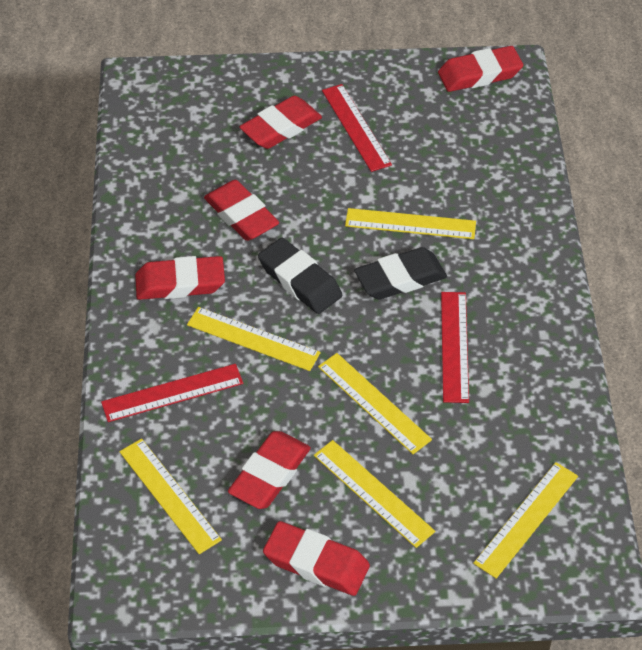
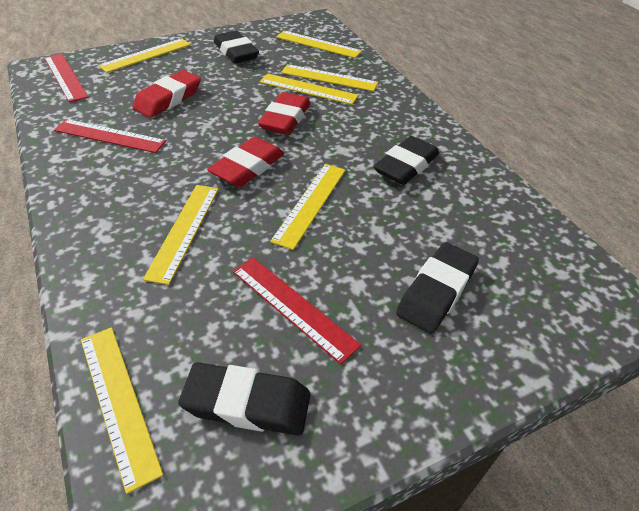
black eraser: 2 -> 4
red eraser: 6 -> 3
yellow ruler: 6 -> 7

